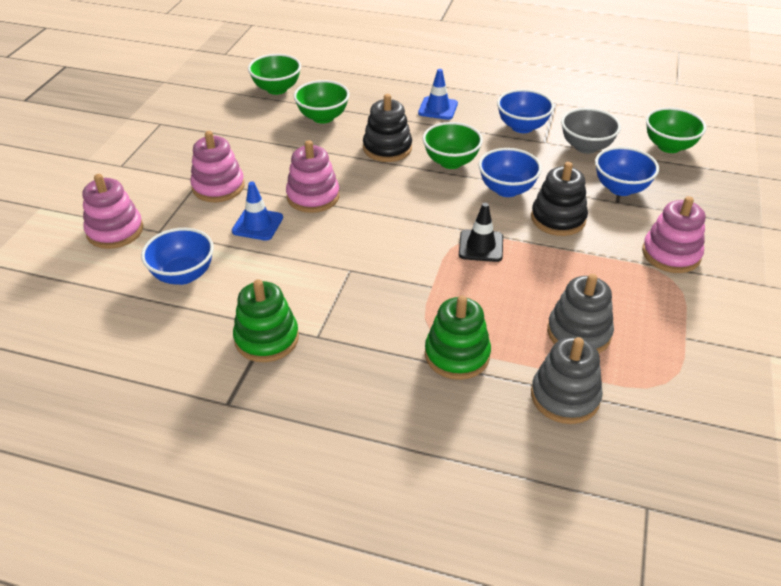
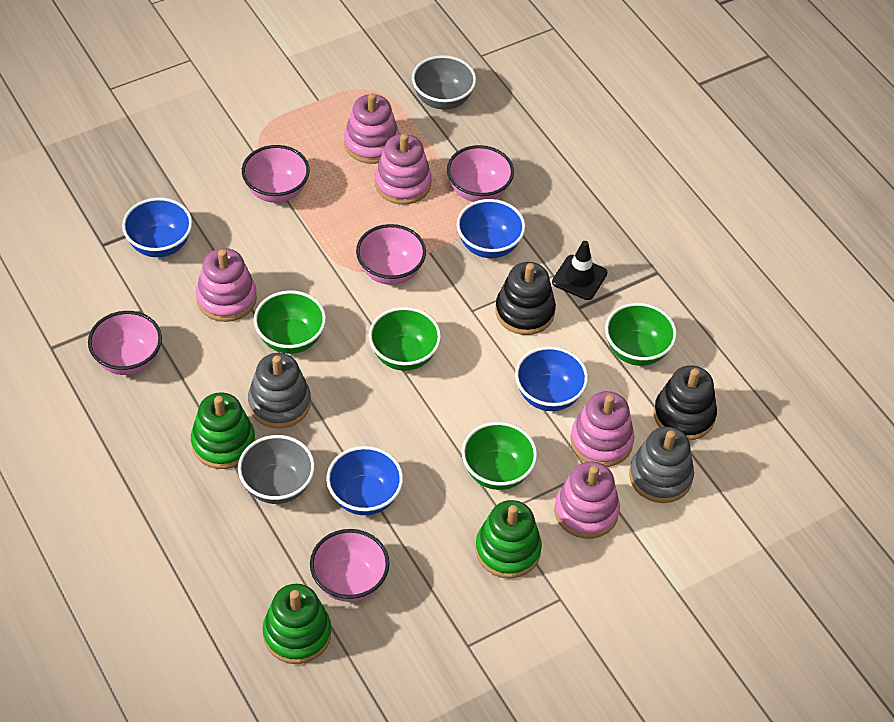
blue traffic cone: 2 -> 0
green stacking toy: 2 -> 3
grey bowl: 1 -> 2
pink bowl: 0 -> 5
pink stacking toy: 4 -> 5

